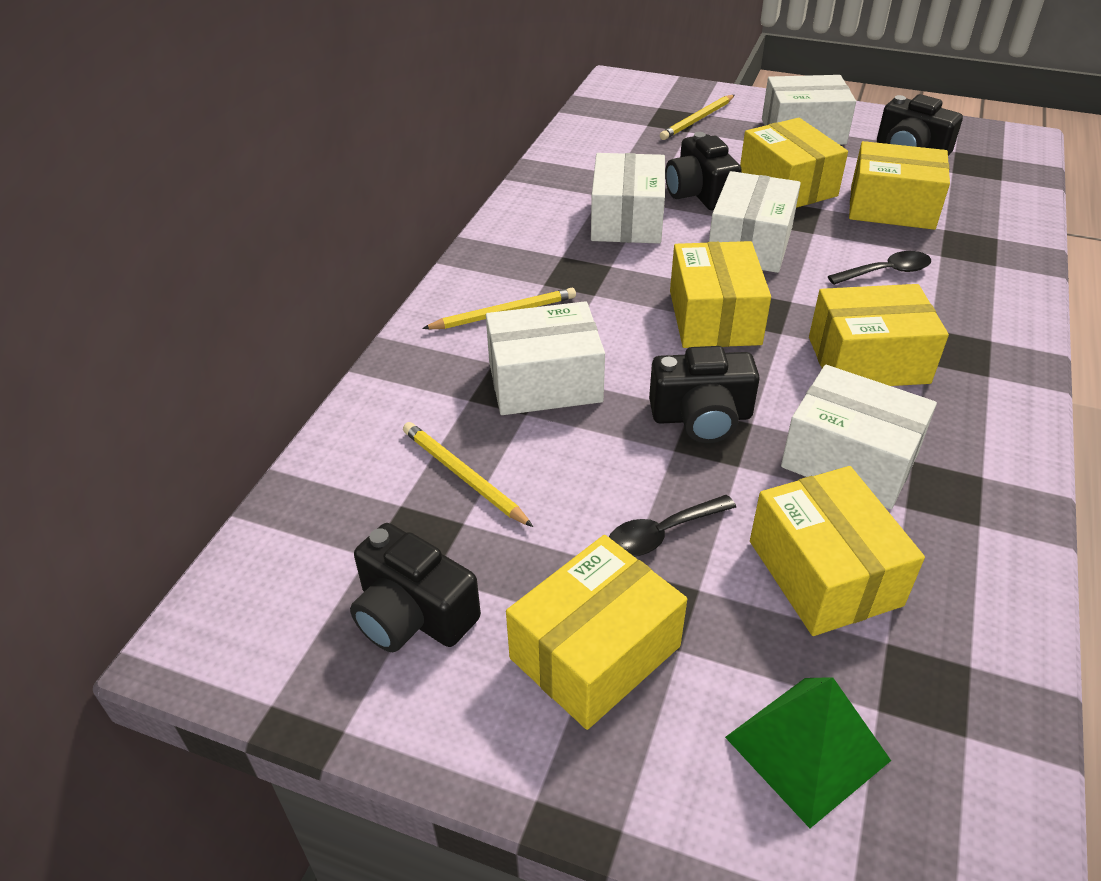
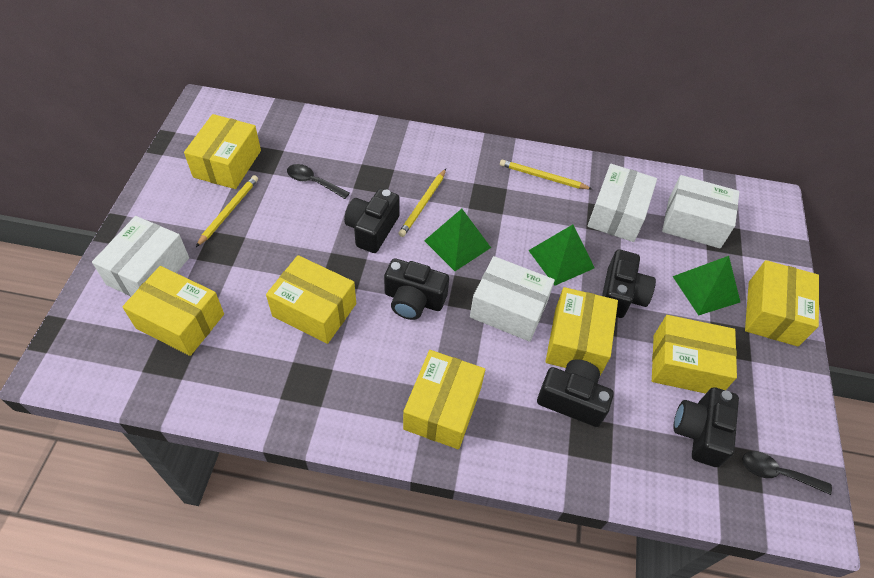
black camera: 4 -> 5
green pyramid: 1 -> 3
white box: 5 -> 4
yellow box: 6 -> 7

